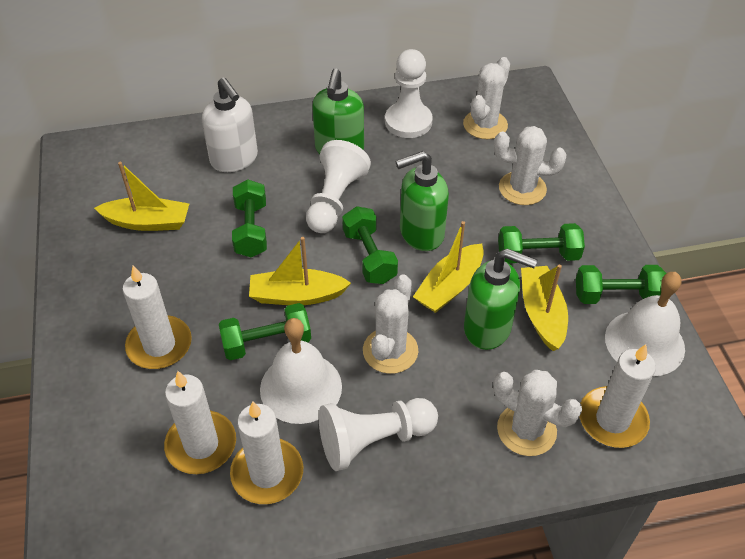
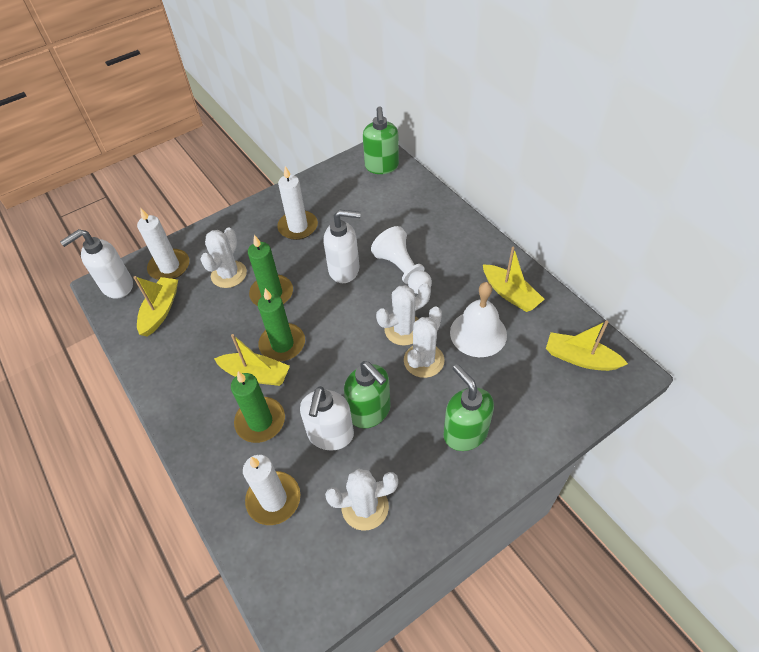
green candle: 0 -> 3
green dumbbell: 5 -> 0
white bell: 2 -> 1
white candle: 4 -> 3
white pawn: 3 -> 1
white soap dispenser: 1 -> 3

